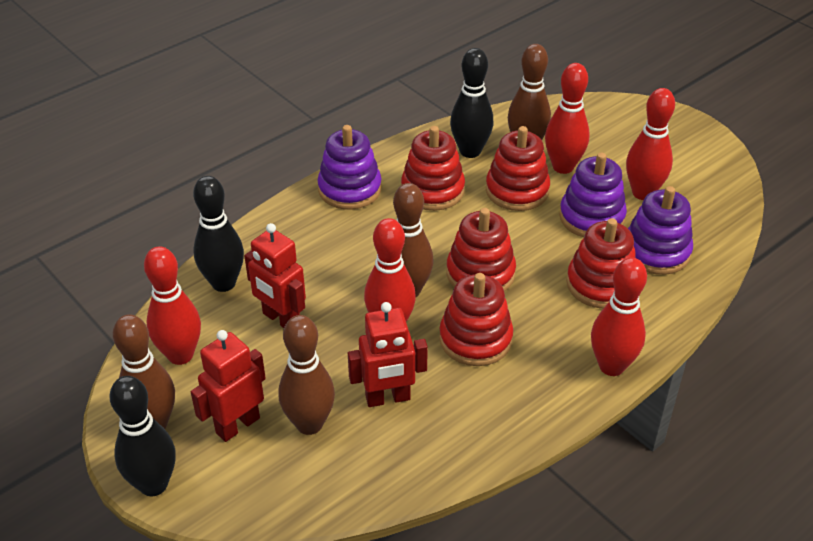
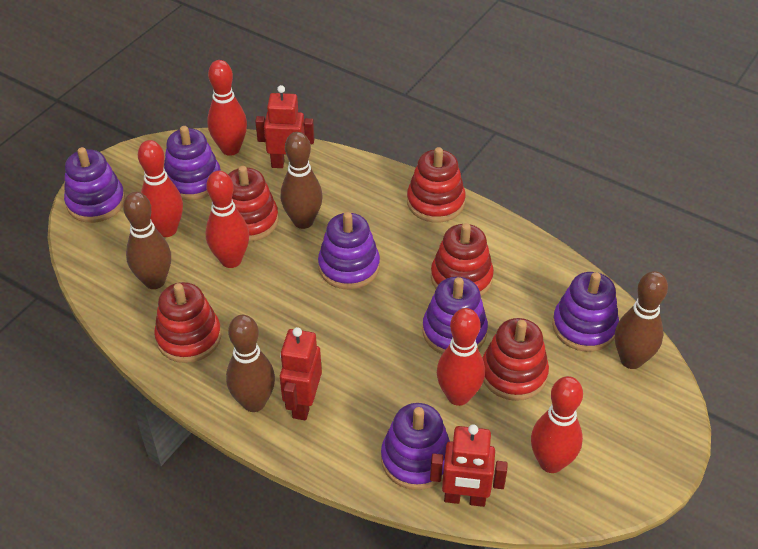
black bowling pin: 3 -> 0
purple stacking toy: 3 -> 6

